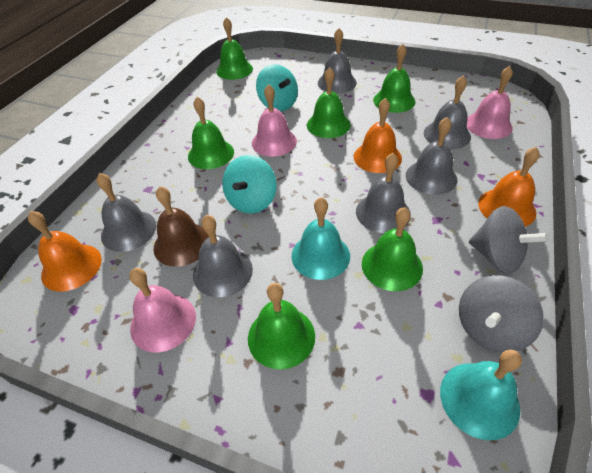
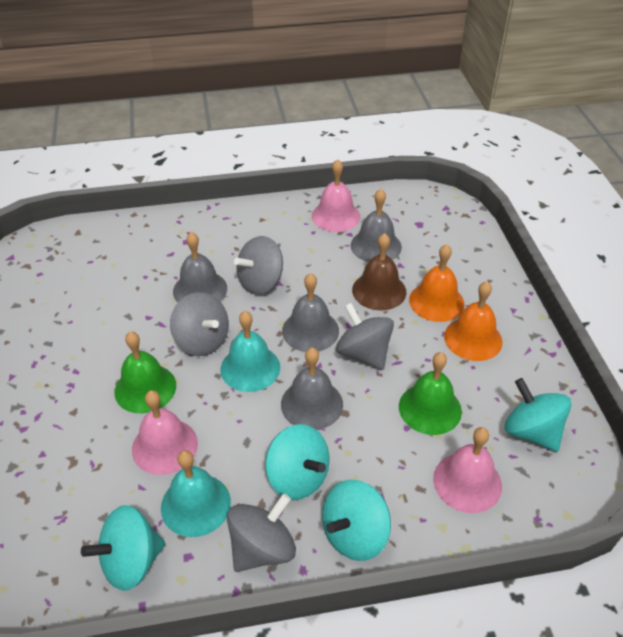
green bell: 6 -> 2
grey bell: 6 -> 4
grey spinning top: 2 -> 4
orange bell: 3 -> 2
turquoise spinning top: 2 -> 4

